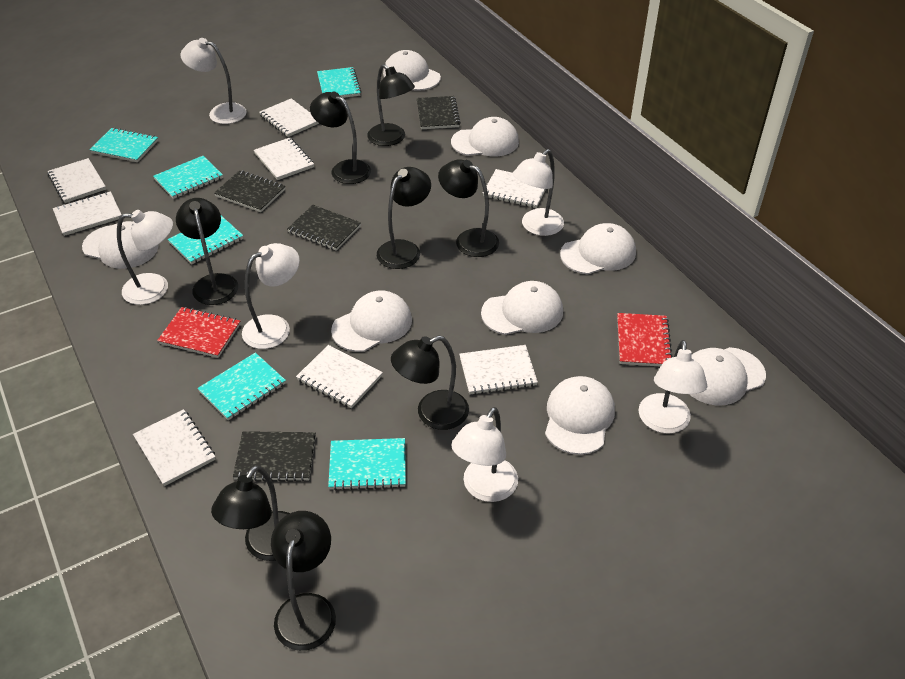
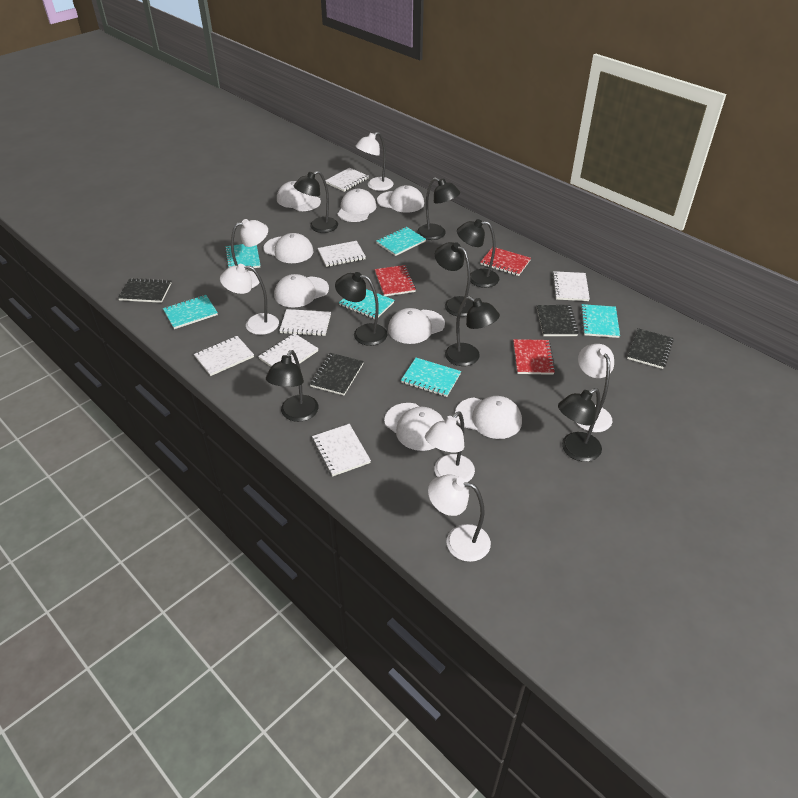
red notebook: 2 -> 3
white notebook: 8 -> 7

